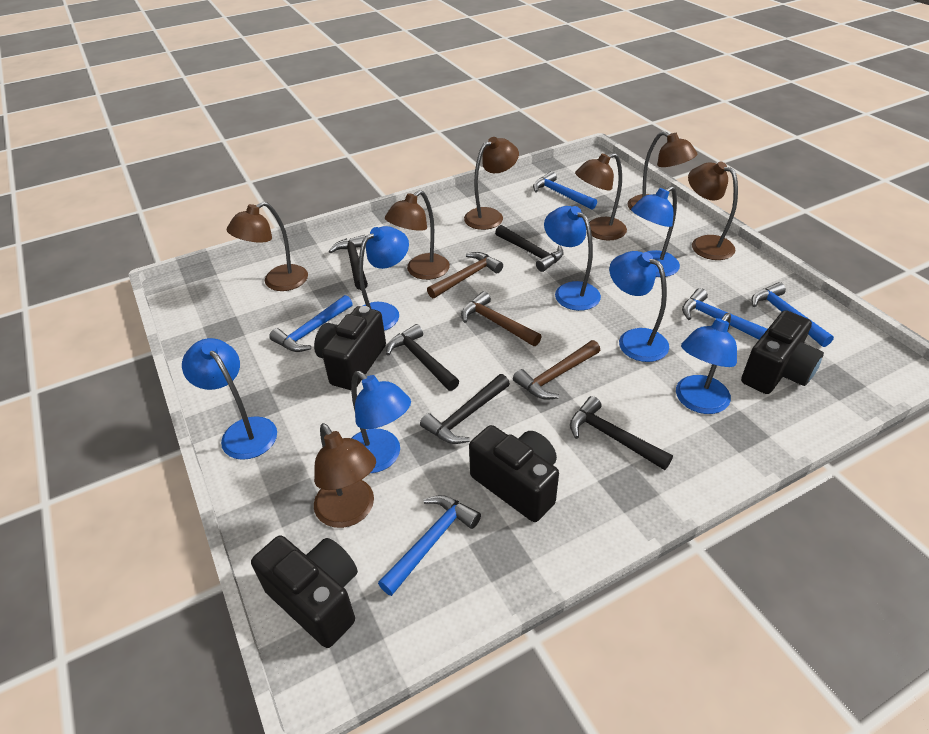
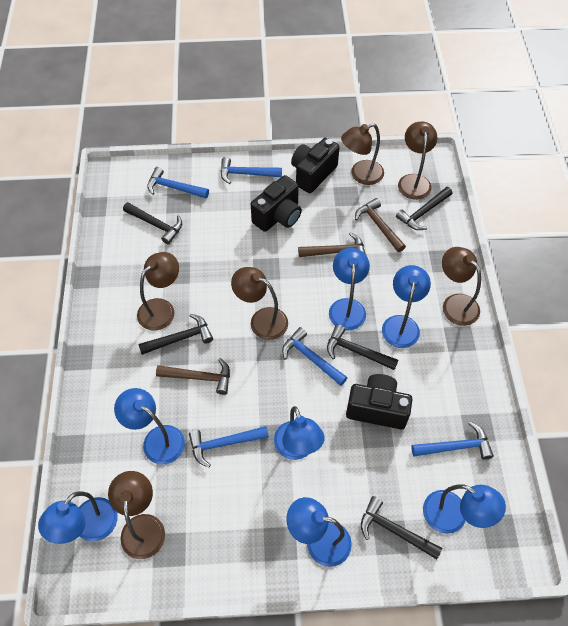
black camera: 4 -> 3
brown lamp: 7 -> 6

